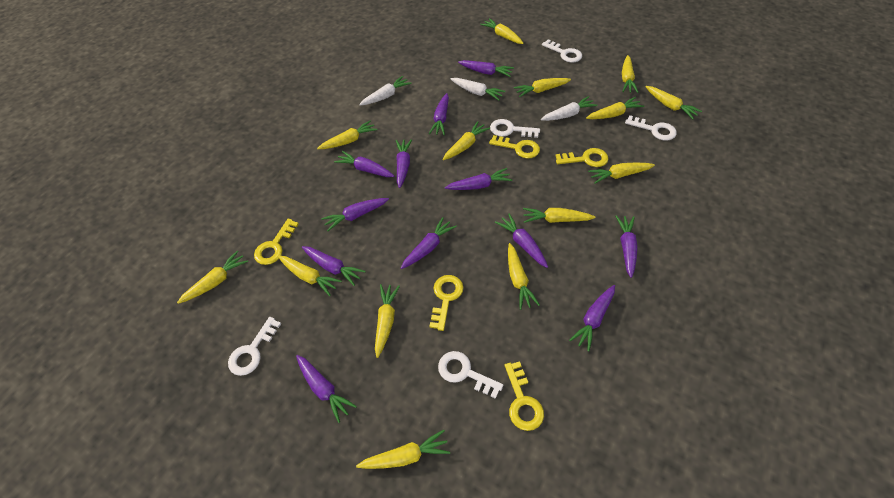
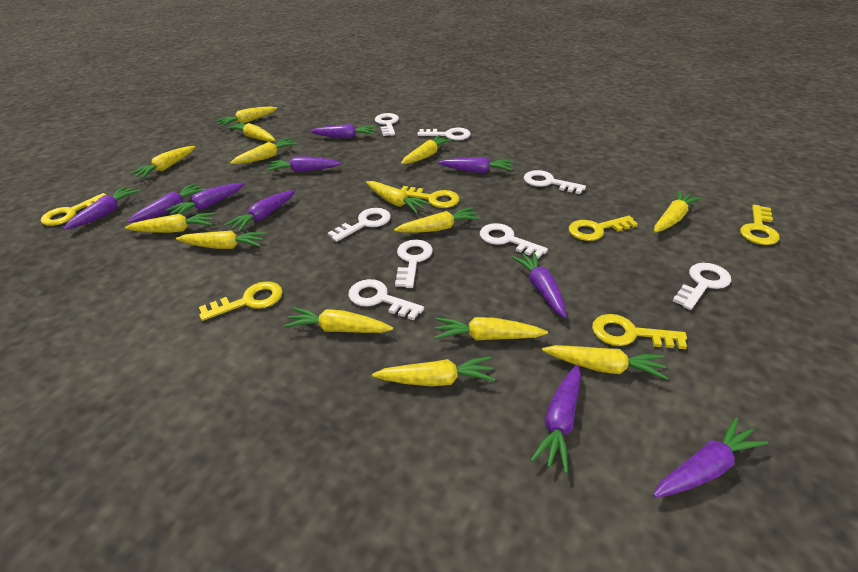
purple carrot: 12 -> 10
white carrot: 3 -> 0
white key: 5 -> 8
yellow key: 5 -> 6

